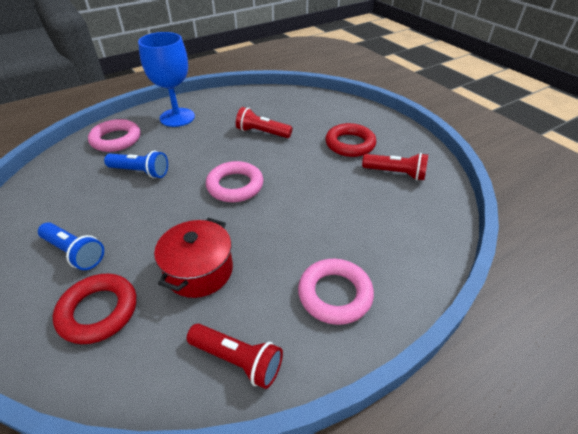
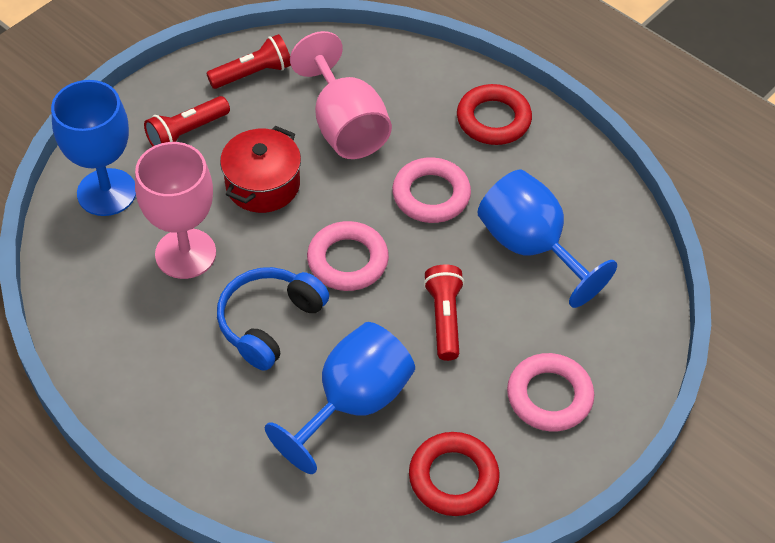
blue flashlight: 2 -> 0
blue goblet: 1 -> 3
blue headphones: 0 -> 1
pink goblet: 0 -> 2

